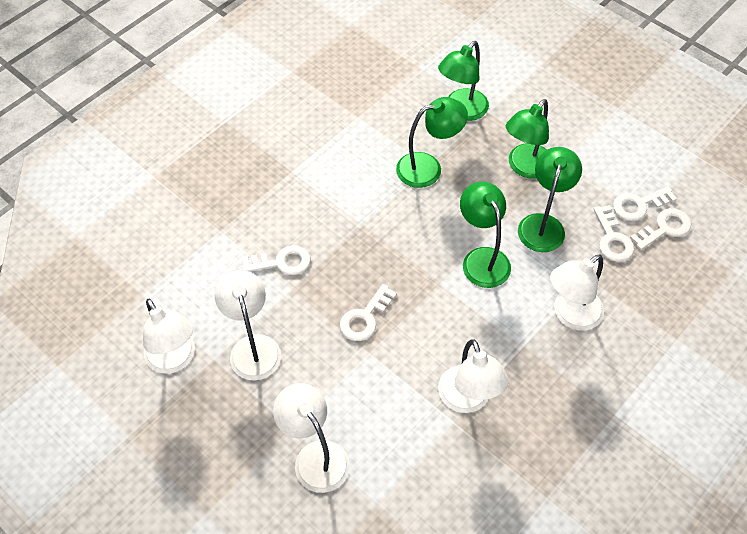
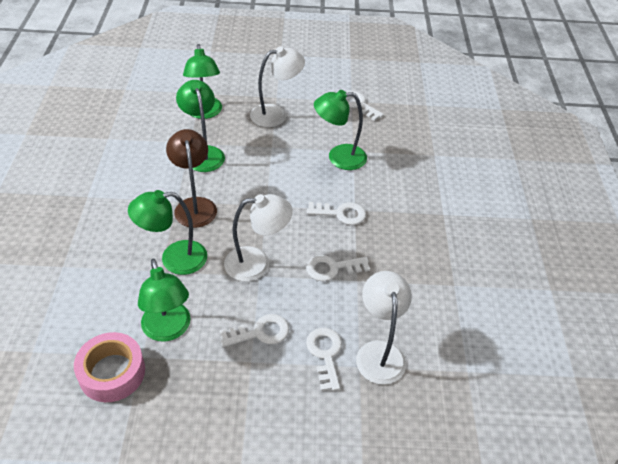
brown lamp: 0 -> 1
pink tape: 0 -> 1
white lamp: 5 -> 3

